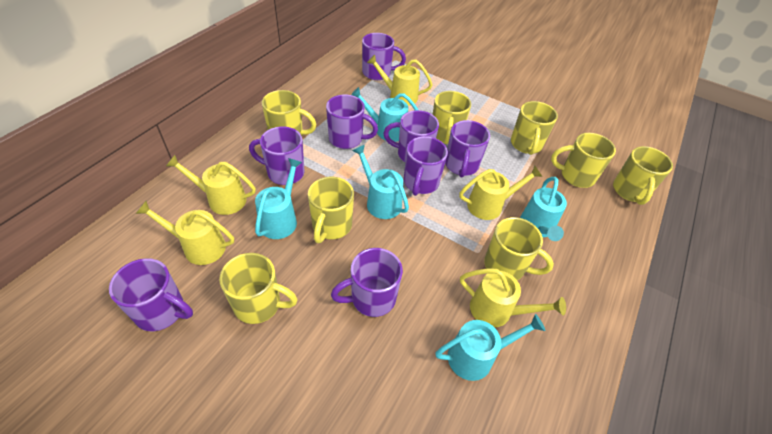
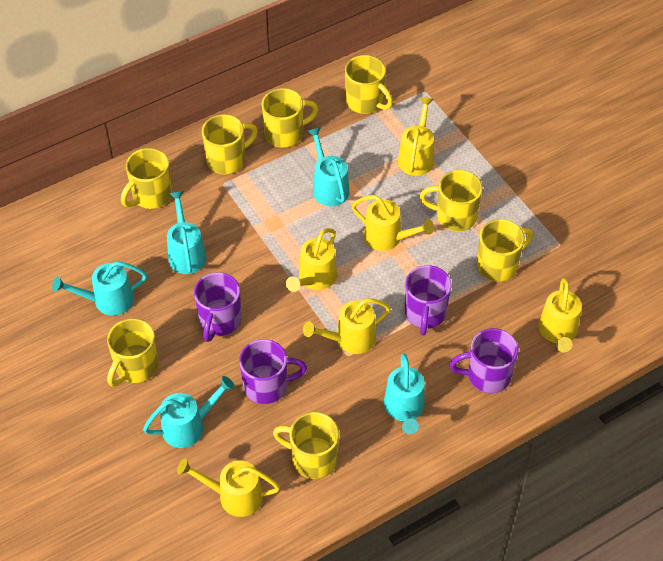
purple mug: 8 -> 4
yellow watering can: 5 -> 6

